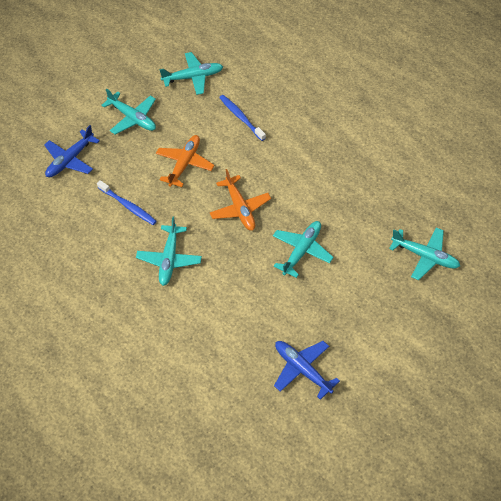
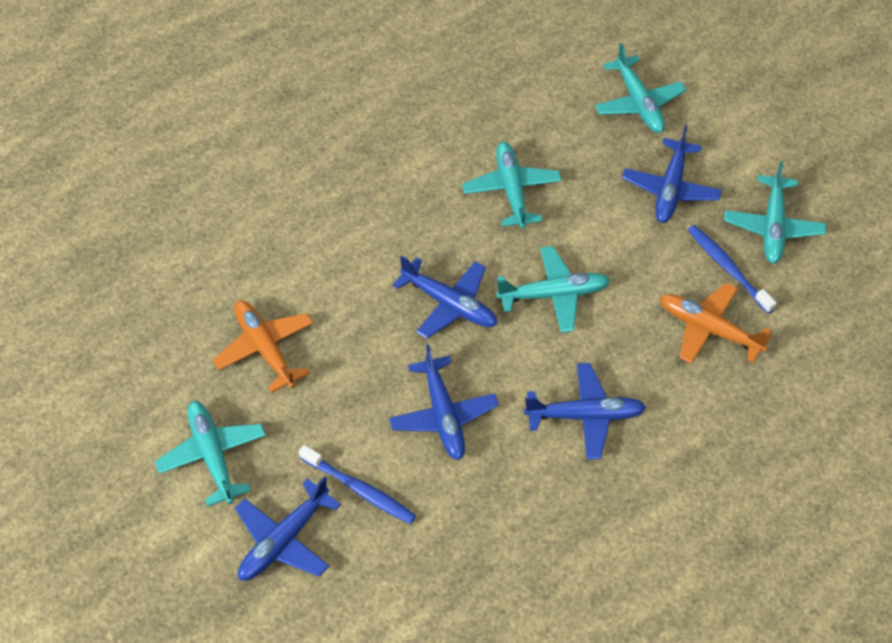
blue plane: 2 -> 5

